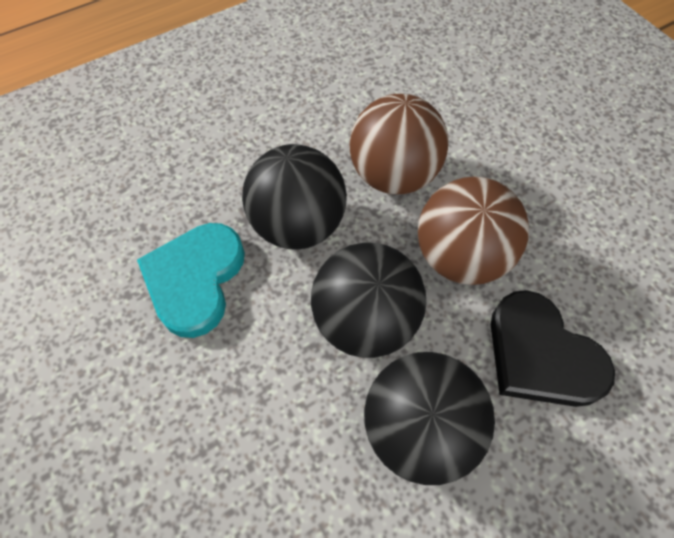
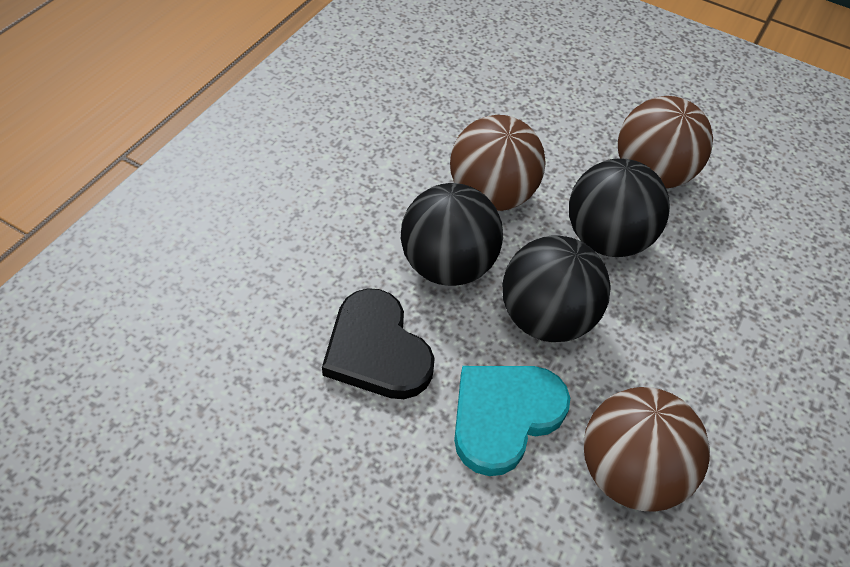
brown ball: 2 -> 3

